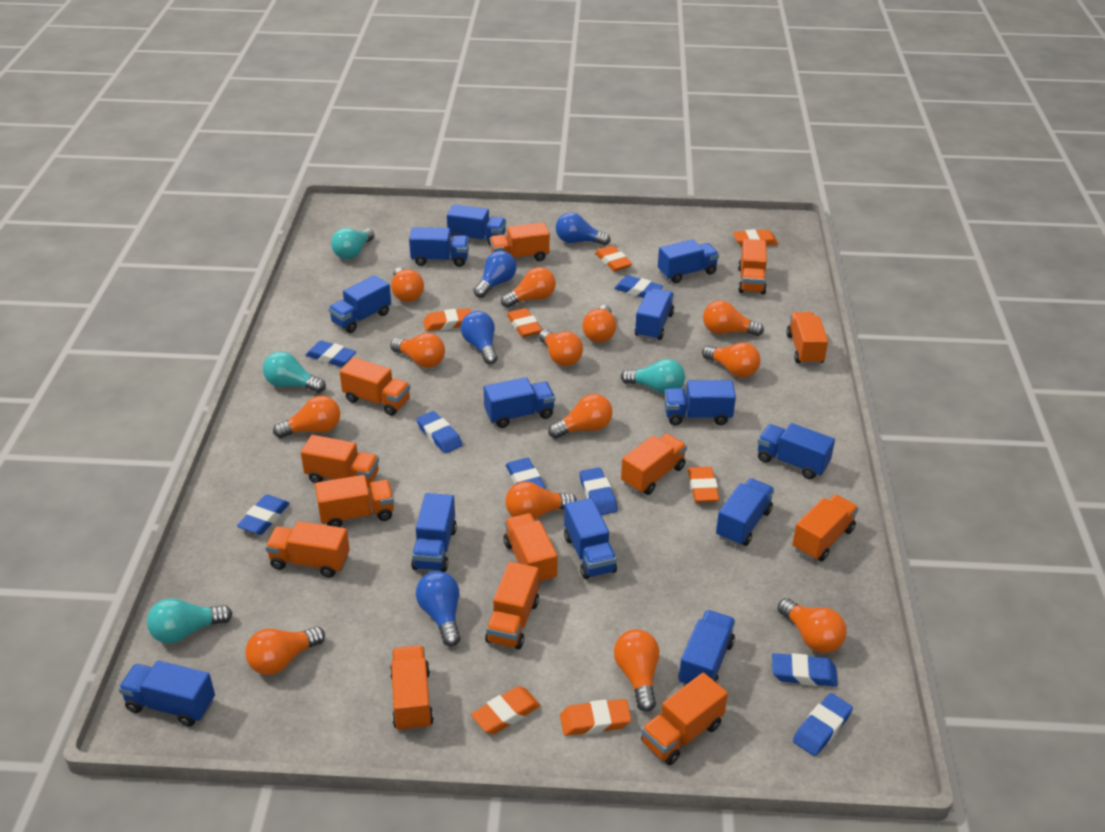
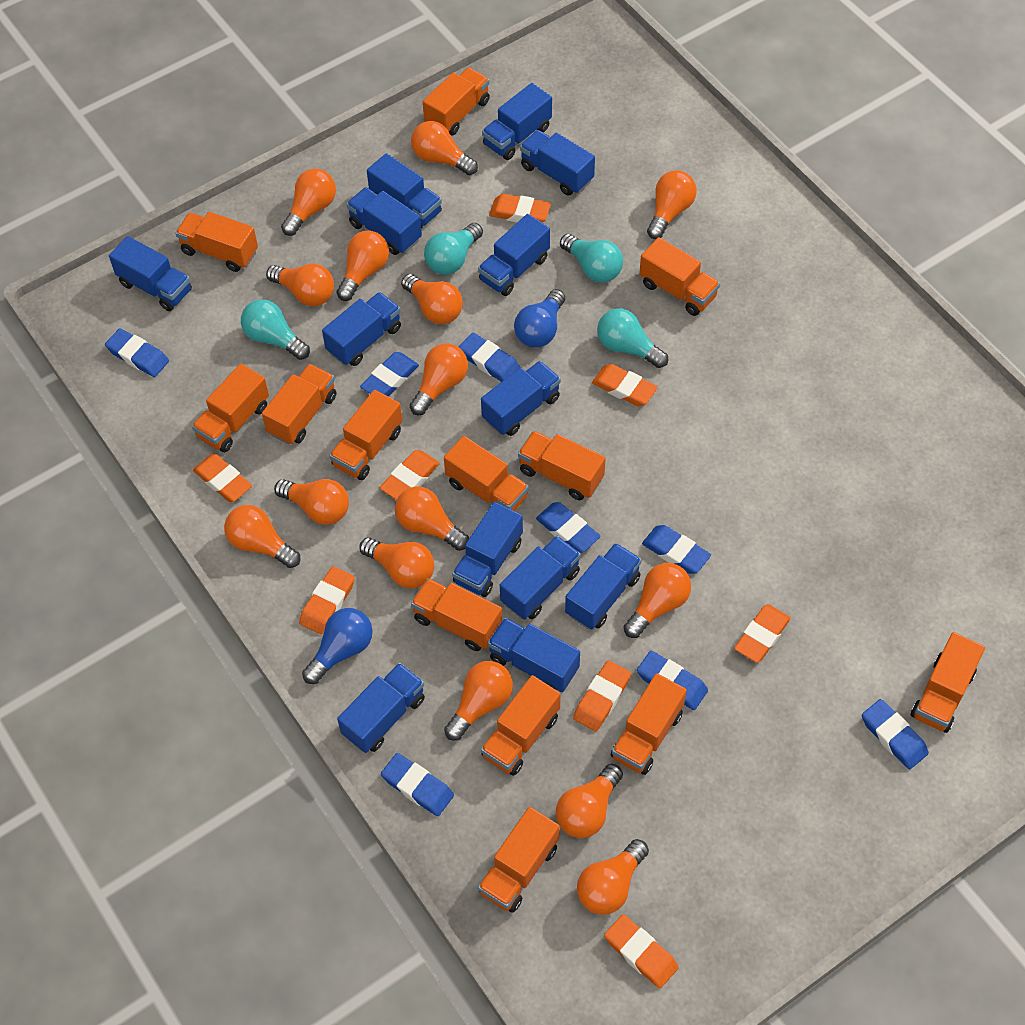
blue light bulb: 4 -> 2
orange eraser: 7 -> 8
orange light bulb: 13 -> 15

